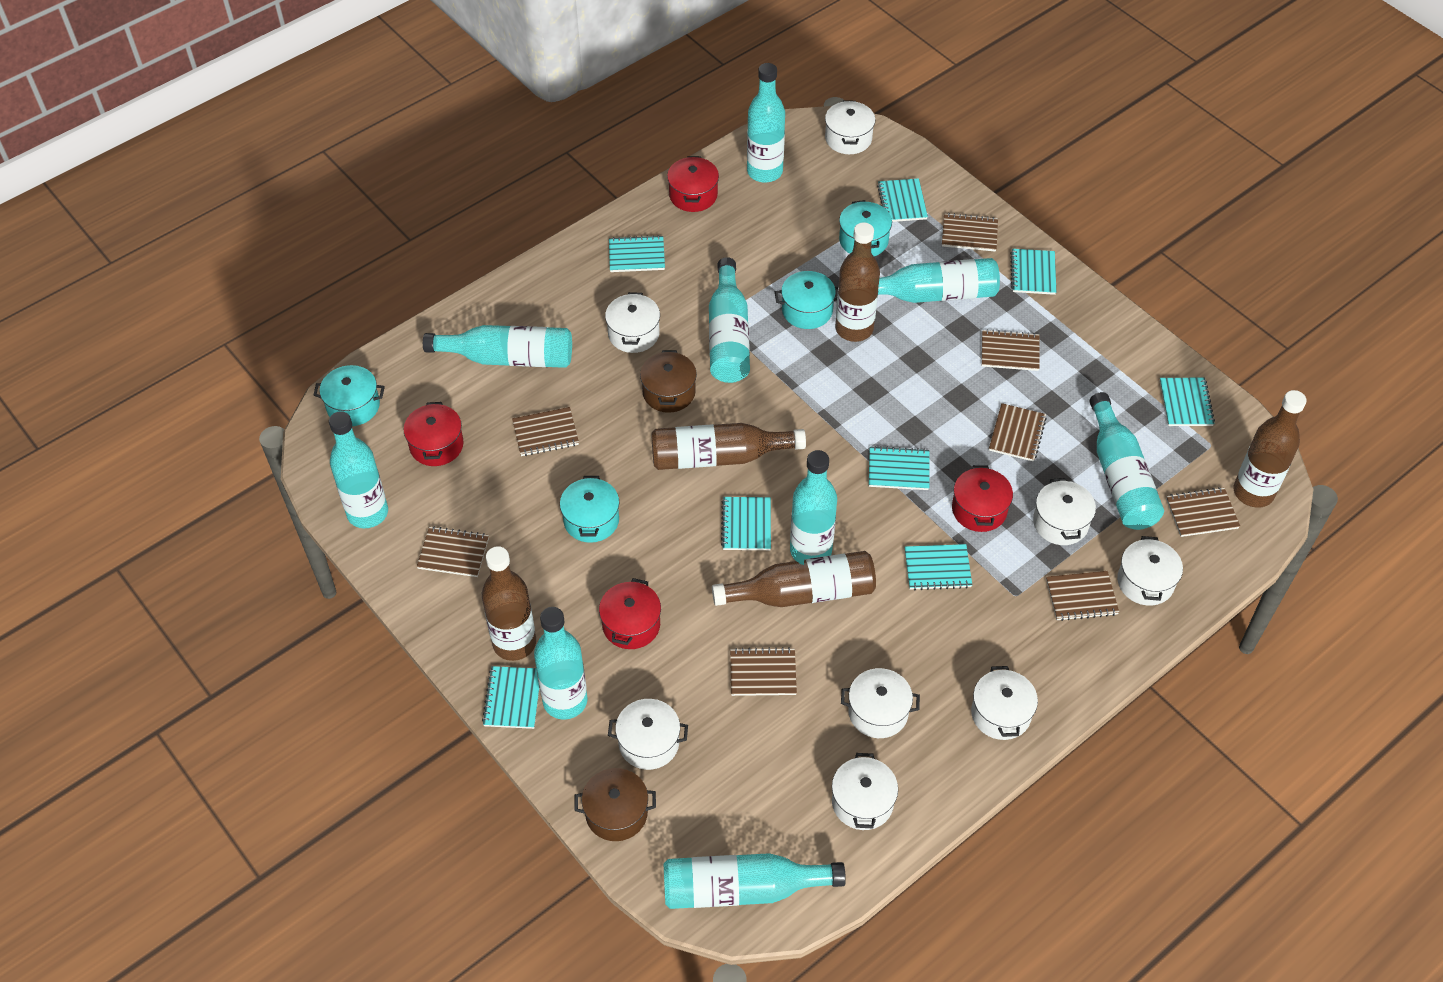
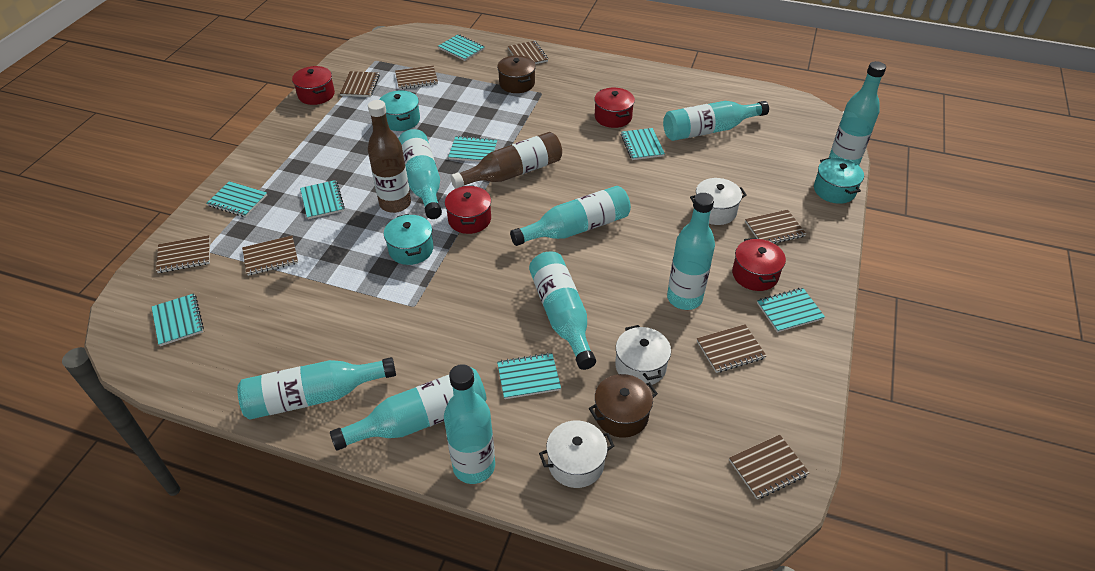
brown bottle: 5 -> 2
turquoise pot: 4 -> 3
white pot: 8 -> 3

